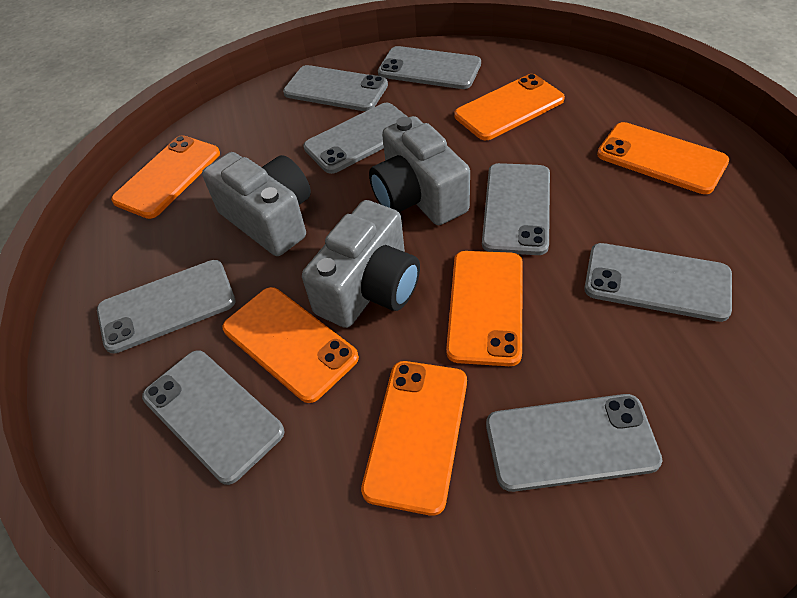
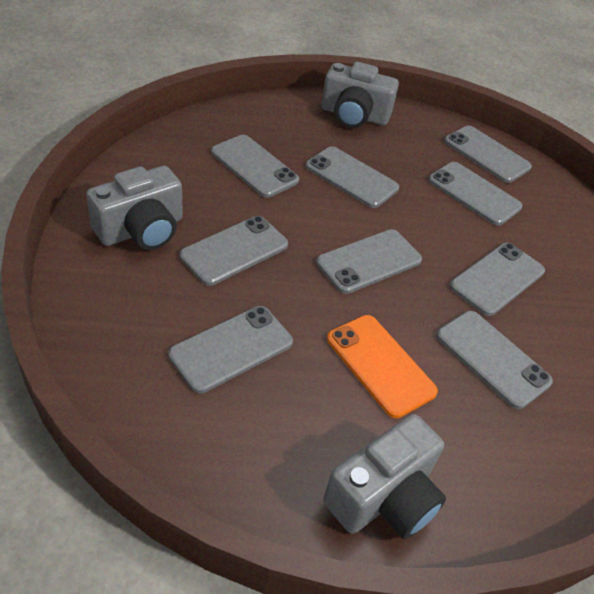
grey phone: 8 -> 9
orange phone: 6 -> 1

